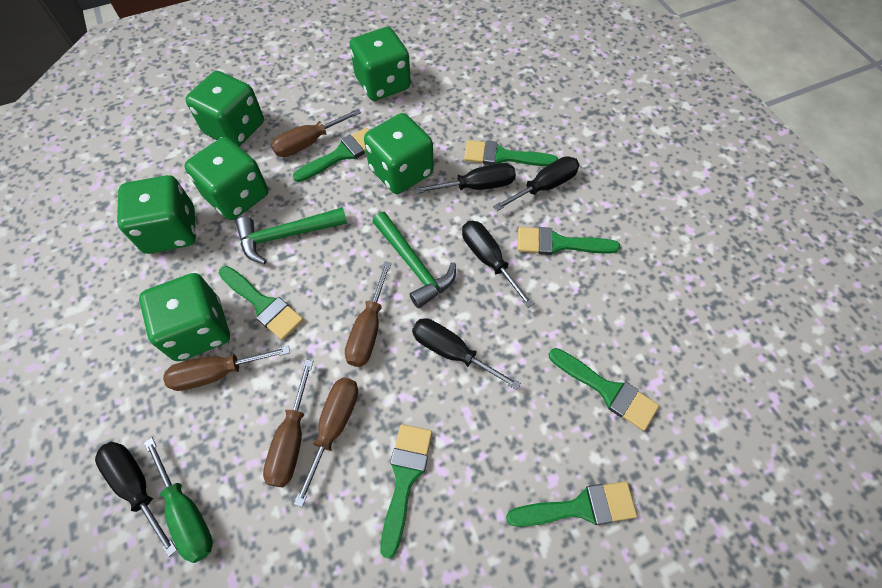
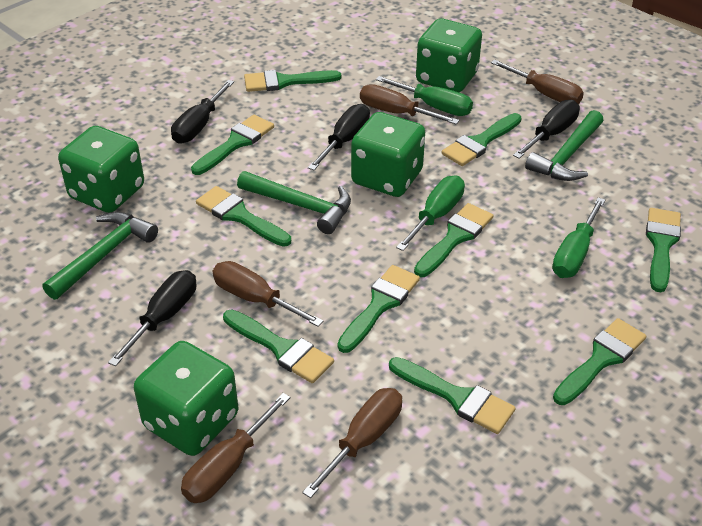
black screwdriver: 5 -> 4
green brush: 7 -> 10
green dice: 6 -> 4
green hammer: 2 -> 3
green screwdriver: 1 -> 3

